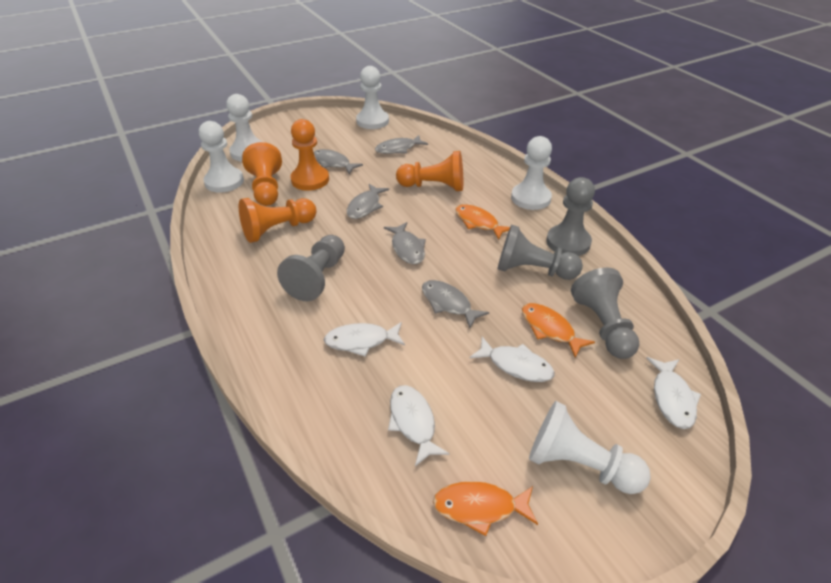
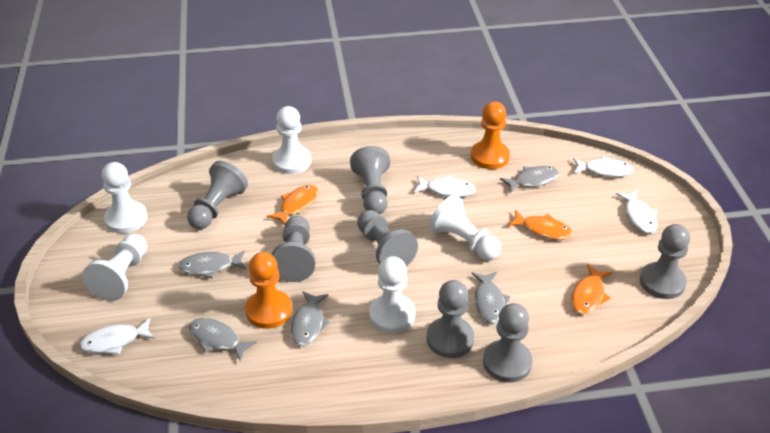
grey pawn: 4 -> 7
orange pawn: 4 -> 2

